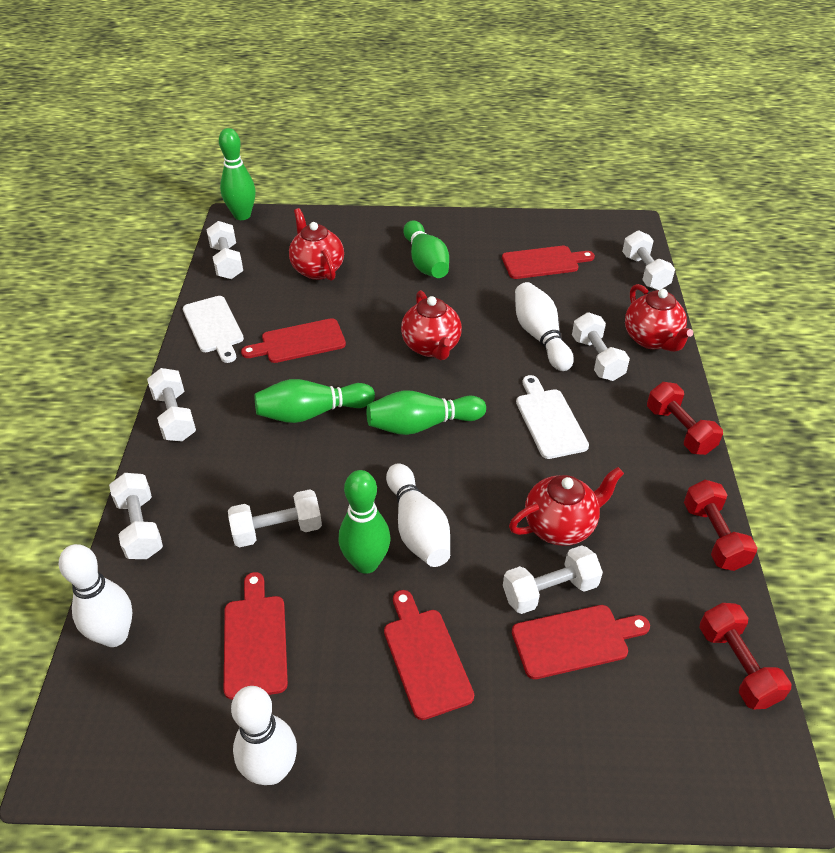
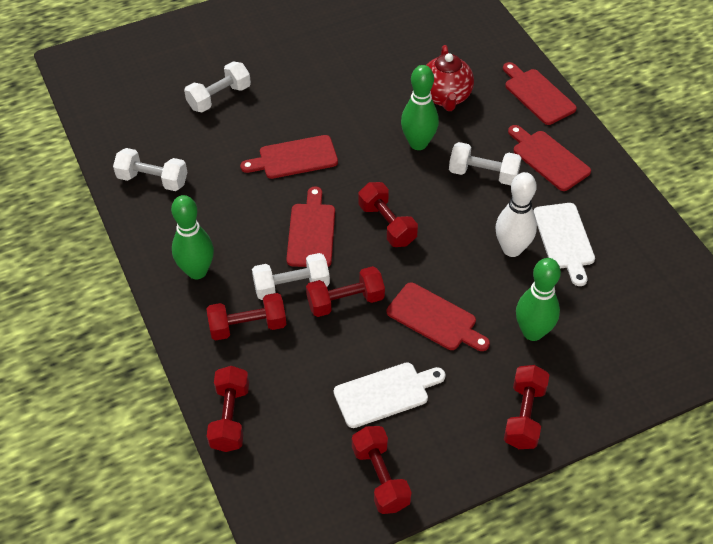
green bowling pin: 5 -> 3
red dumbbell: 3 -> 6
red teapot: 4 -> 1
white bowling pin: 4 -> 1
white dumbbell: 7 -> 4

